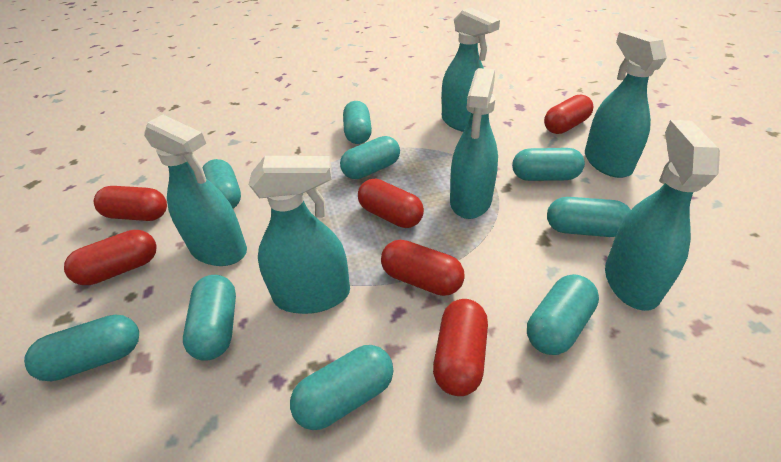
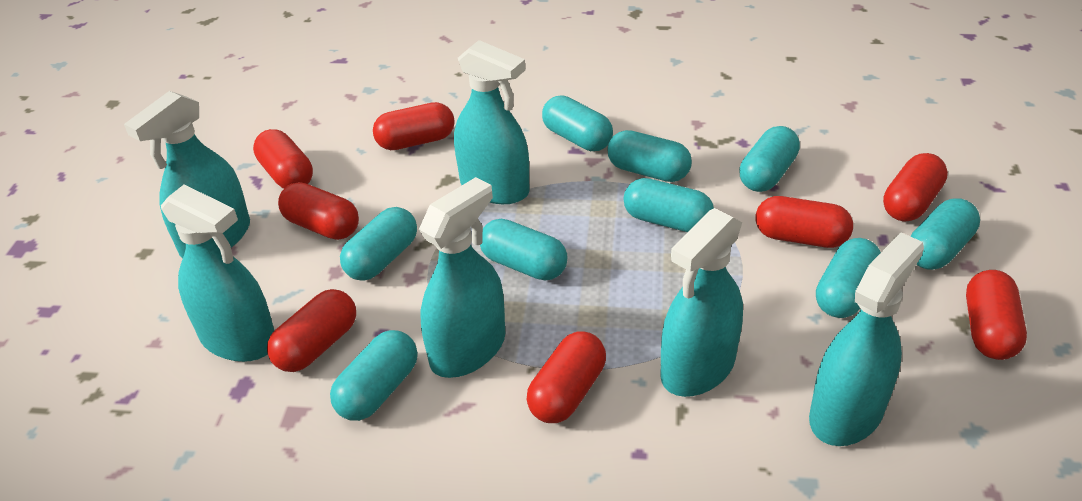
red capsule: 6 -> 8

